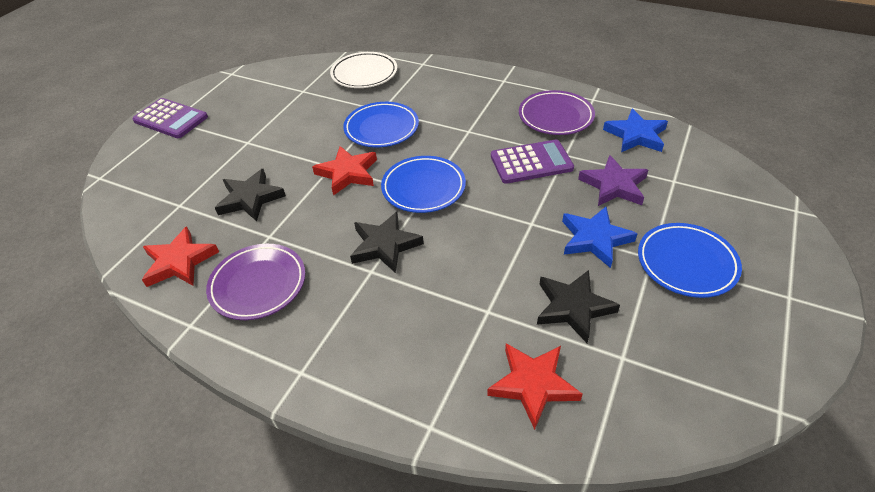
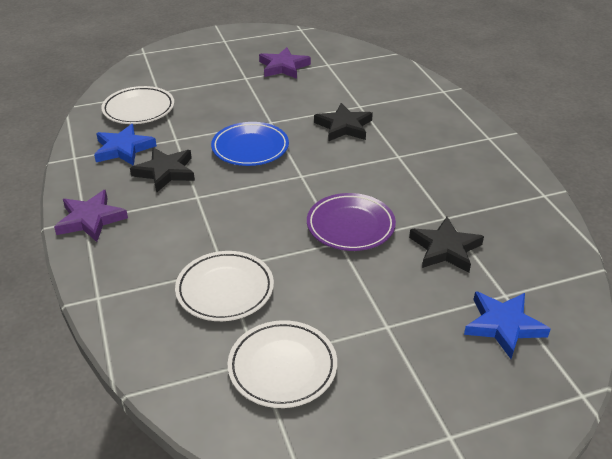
blue plate: 3 -> 1
purple calculator: 2 -> 0
purple plate: 2 -> 1
purple star: 1 -> 2
red star: 3 -> 0
white plate: 1 -> 3

